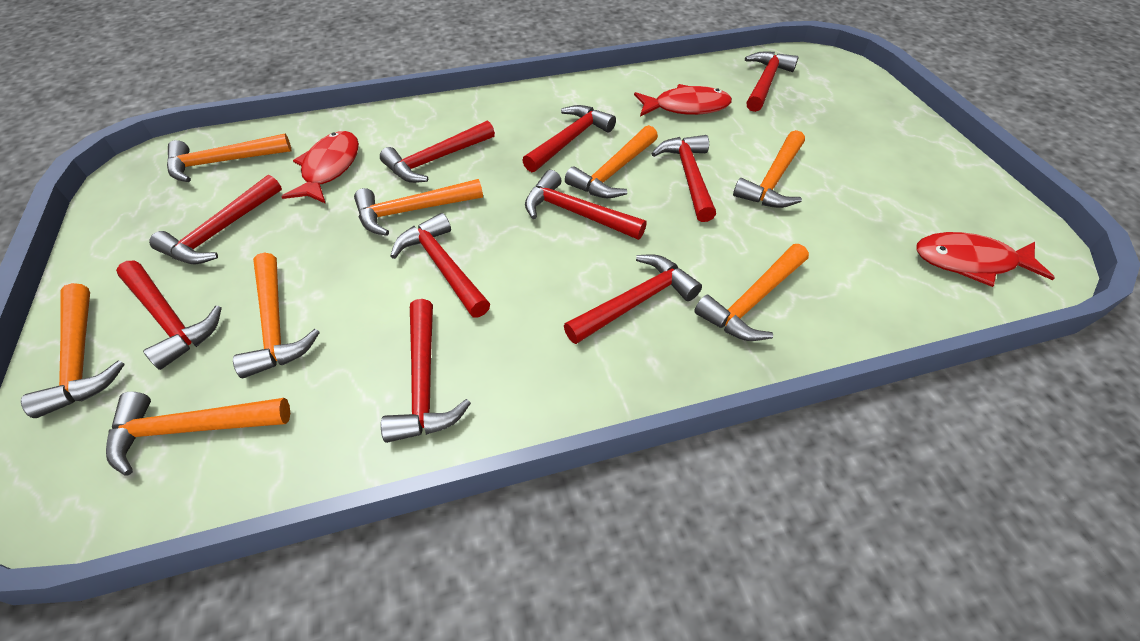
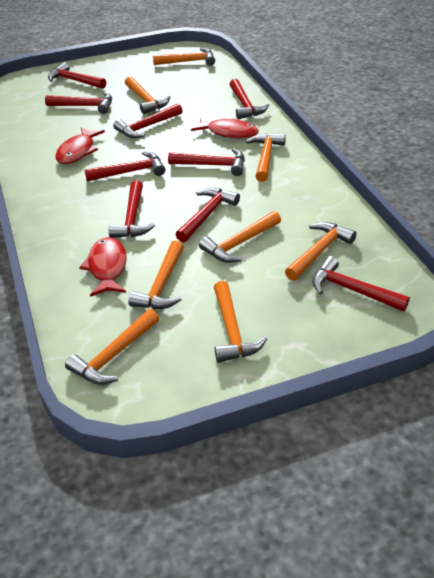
red hammer: 10 -> 9

